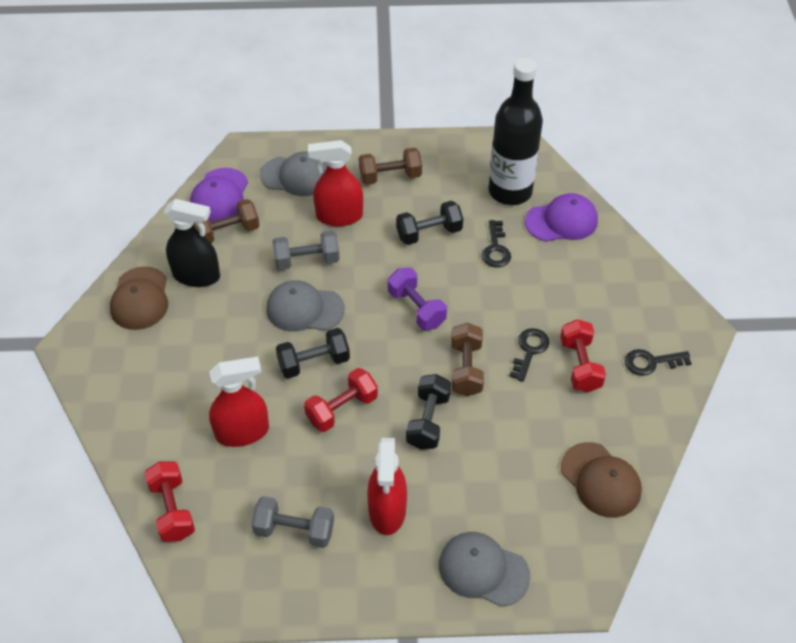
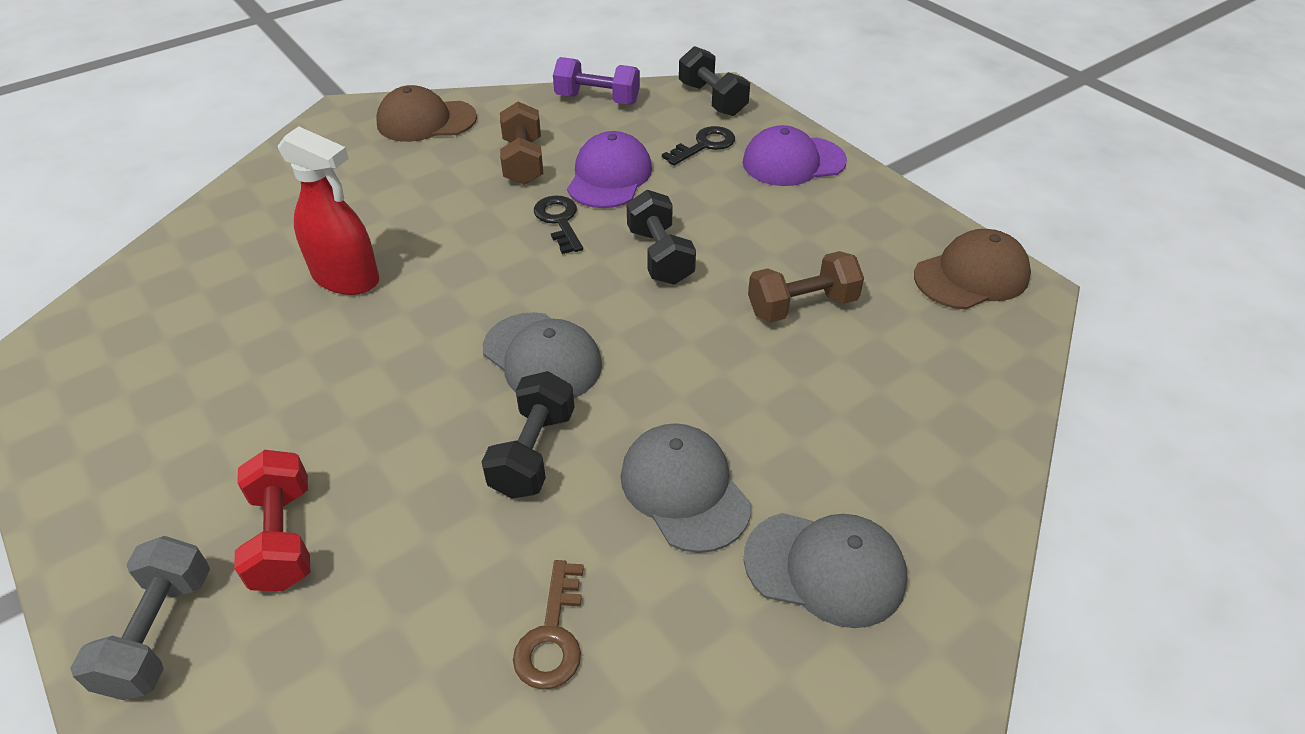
black bottle: 1 -> 0
black key: 3 -> 2
black spray bottle: 1 -> 0
brown dumbbell: 3 -> 2
brown key: 0 -> 1
grey dumbbell: 2 -> 1
red dumbbell: 3 -> 1
red spray bottle: 3 -> 1

